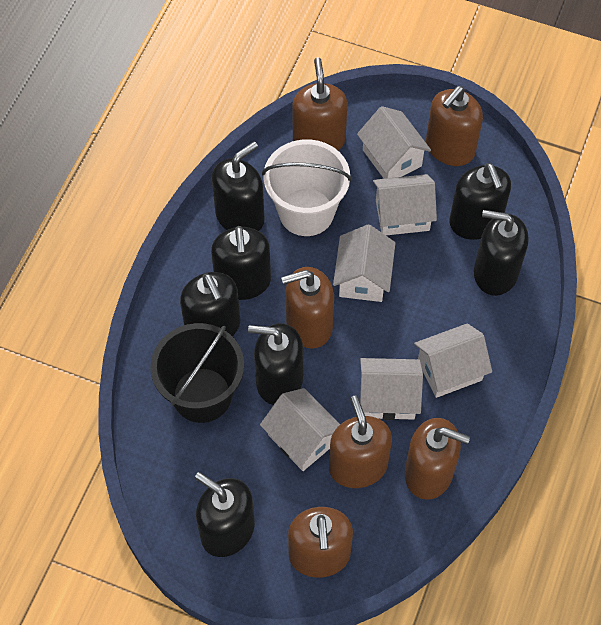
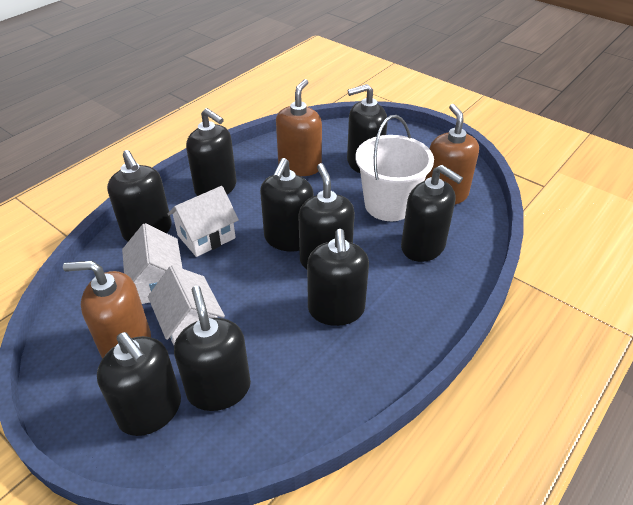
black bucket: 1 -> 0
black soap dispenser: 7 -> 9
brown soap dispenser: 6 -> 3
white house: 6 -> 3

